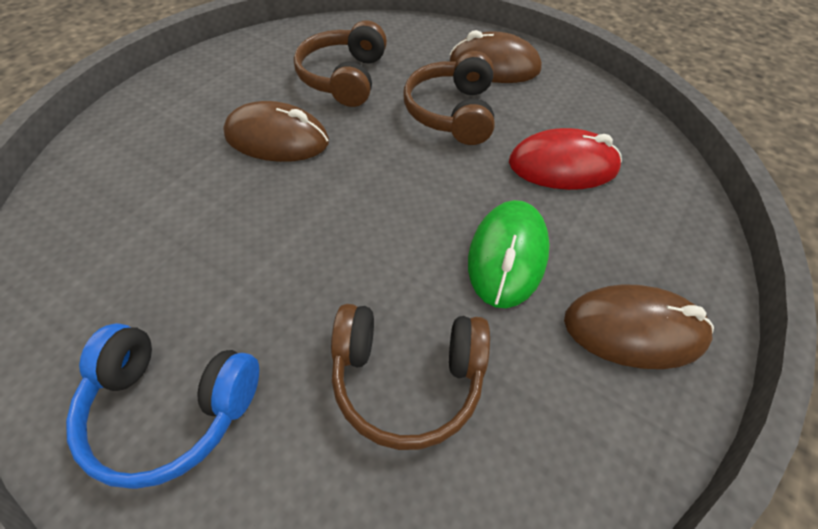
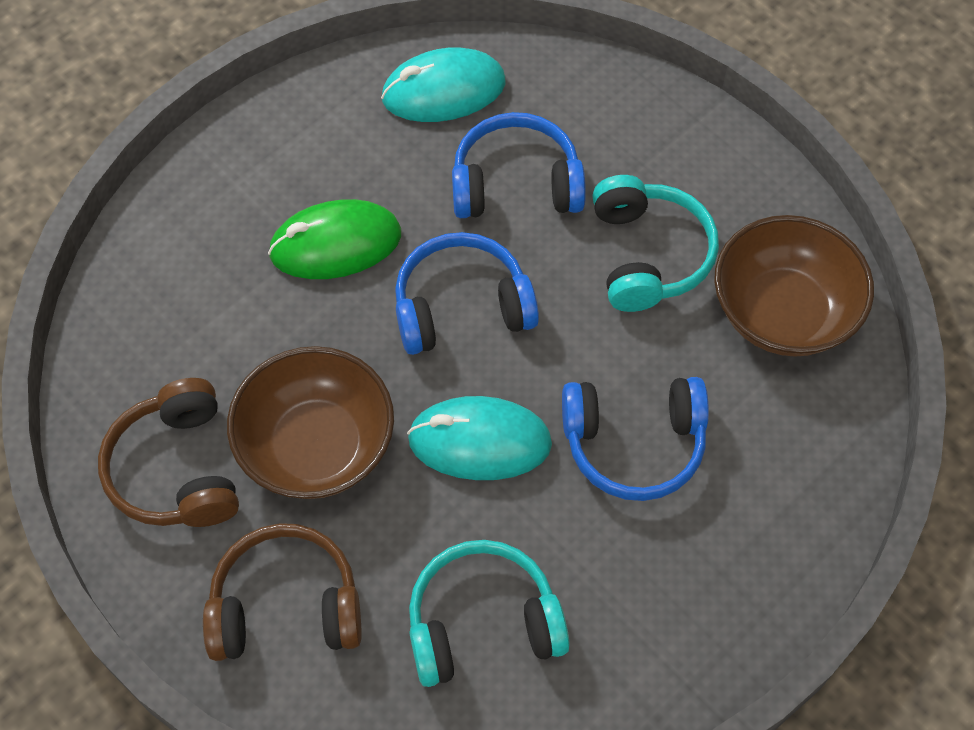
blue headphones: 1 -> 3
brown bowl: 0 -> 2
brown headphones: 3 -> 2
brown mouse: 3 -> 0
red mouse: 1 -> 0
turquoise headphones: 0 -> 2
turquoise mouse: 0 -> 2

